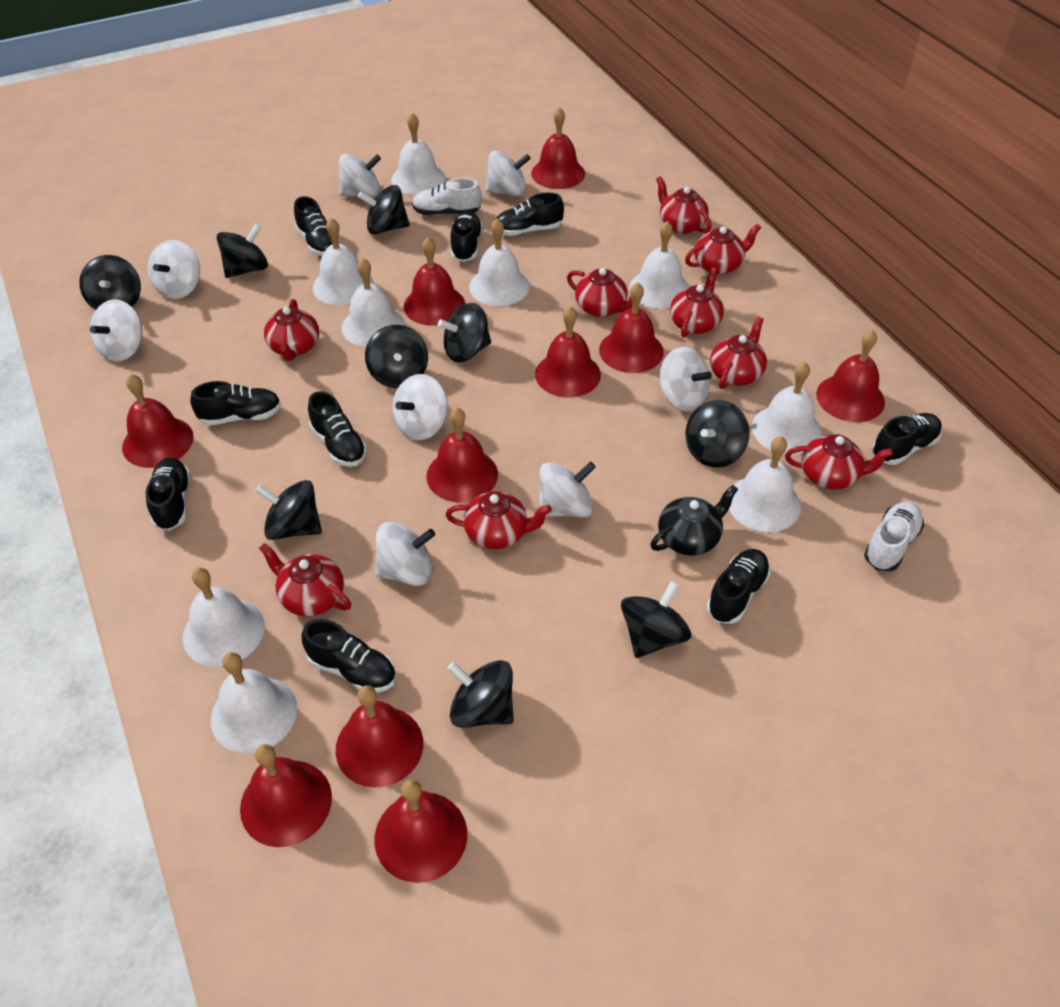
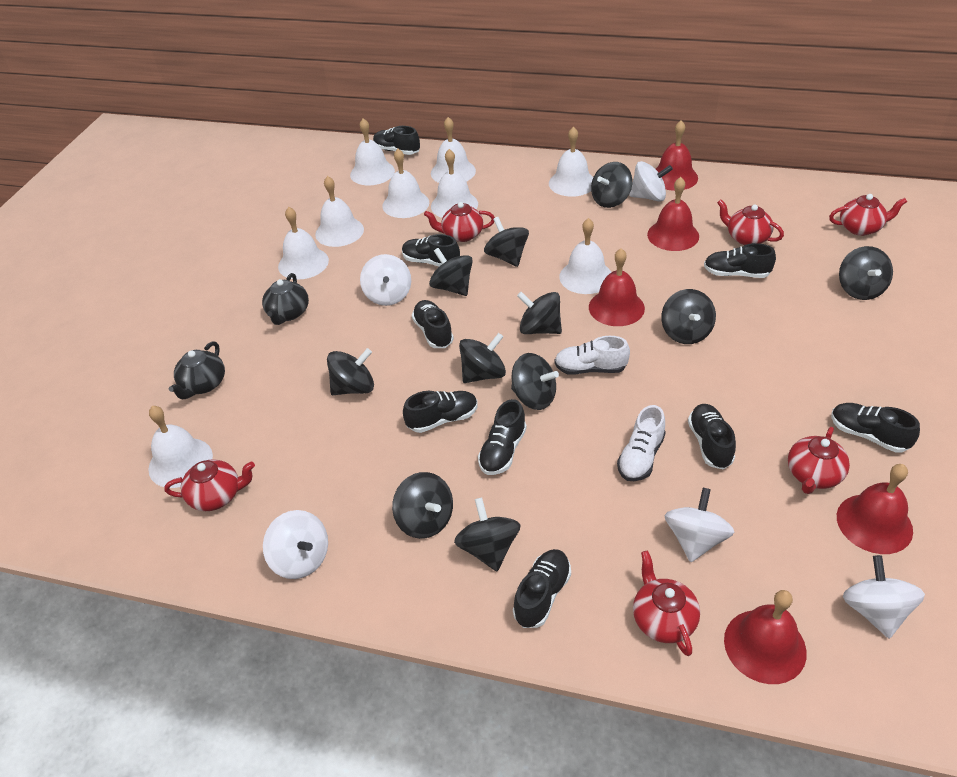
black spinning top: 9 -> 11
black teapot: 1 -> 2
red bell: 10 -> 5
red teapot: 9 -> 6
white spinning top: 8 -> 5

